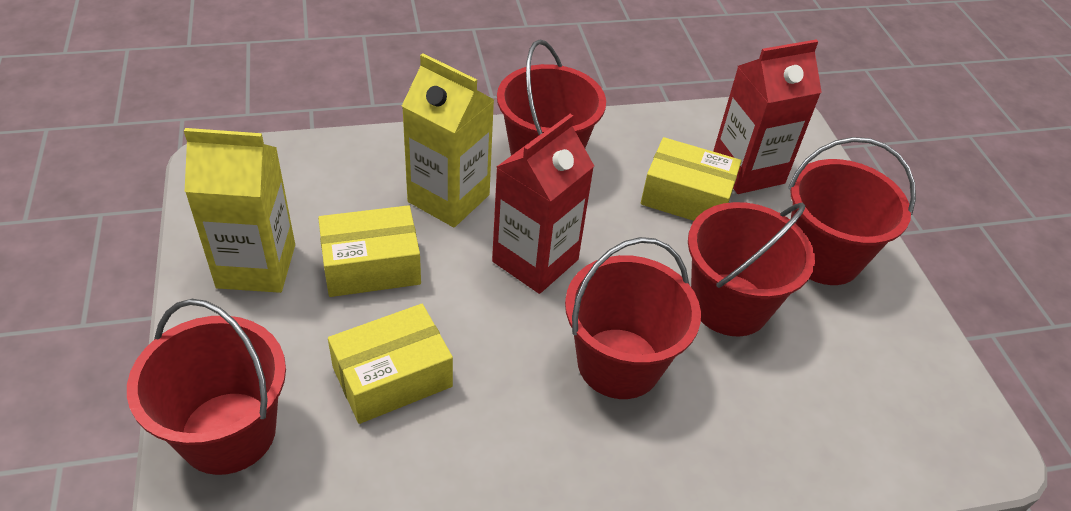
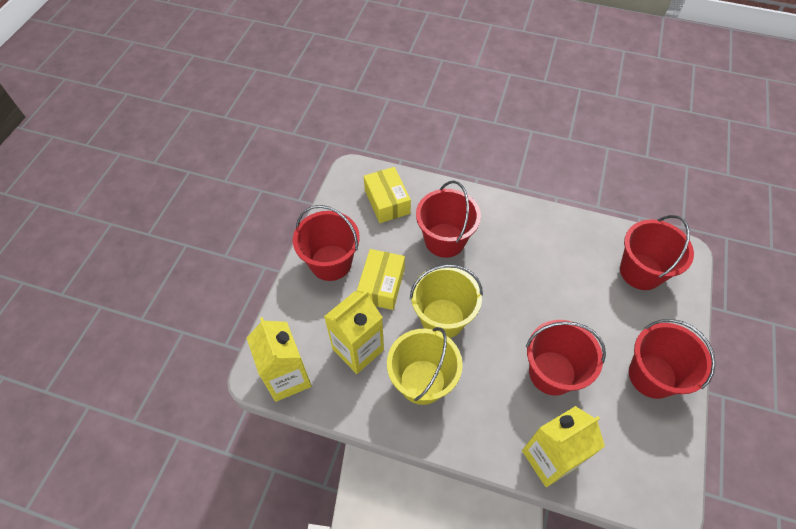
red carton: 2 -> 0
yellow box: 3 -> 2
yellow bucket: 0 -> 2
yellow carton: 2 -> 3

